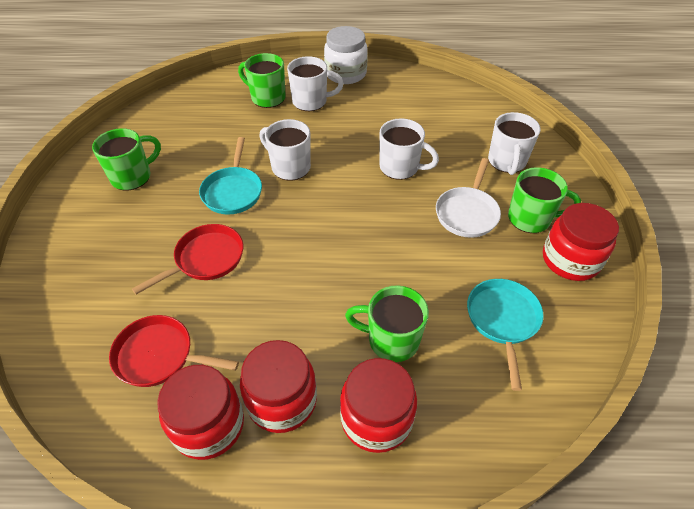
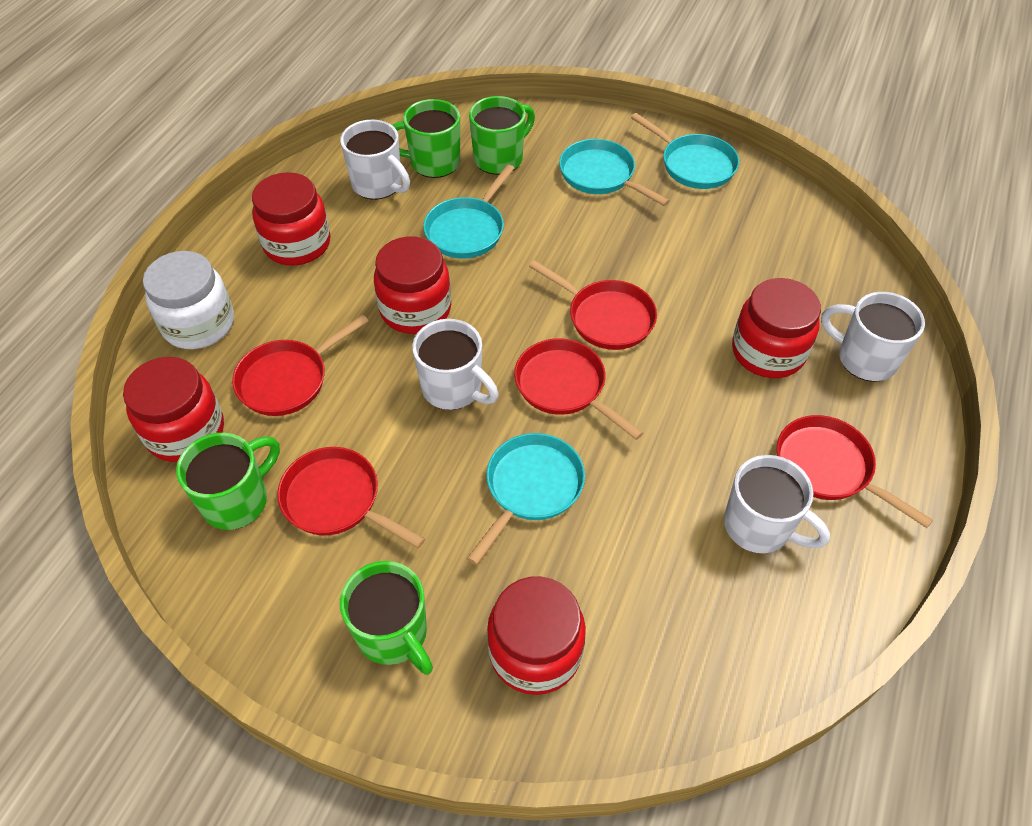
red jar: 4 -> 5
red pan: 2 -> 5
turquoise pan: 2 -> 4
white pan: 1 -> 0

